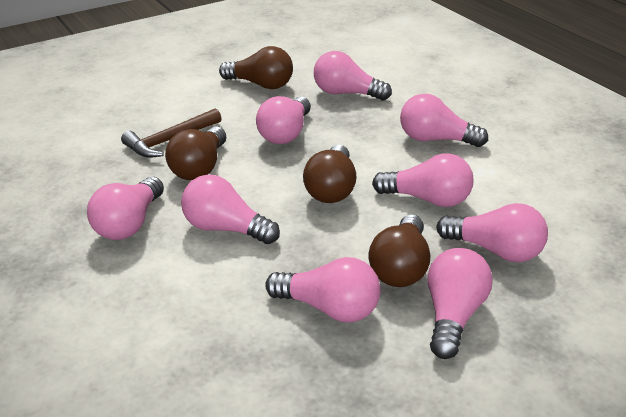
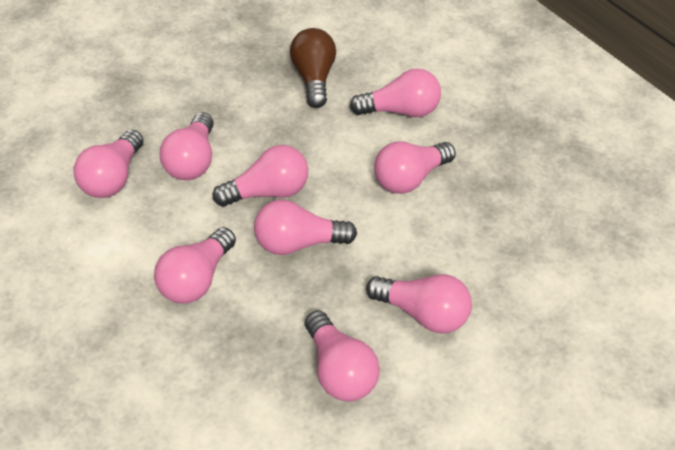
brown hammer: 1 -> 0
brown light bulb: 4 -> 1

